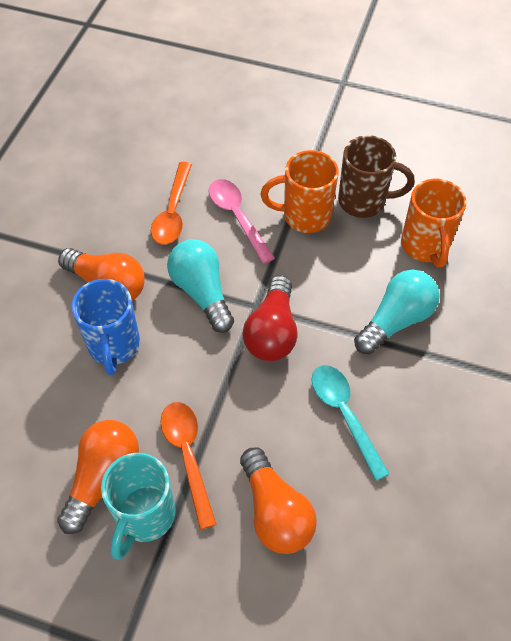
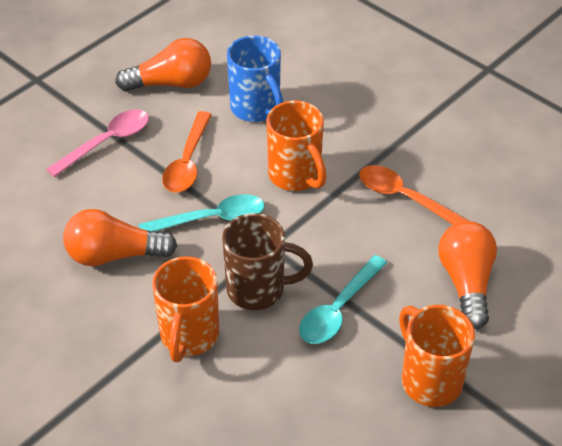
orange mug: 2 -> 3
red light bulb: 1 -> 0
turquoise light bulb: 2 -> 0
turquoise mug: 1 -> 0
turquoise spoon: 1 -> 2

